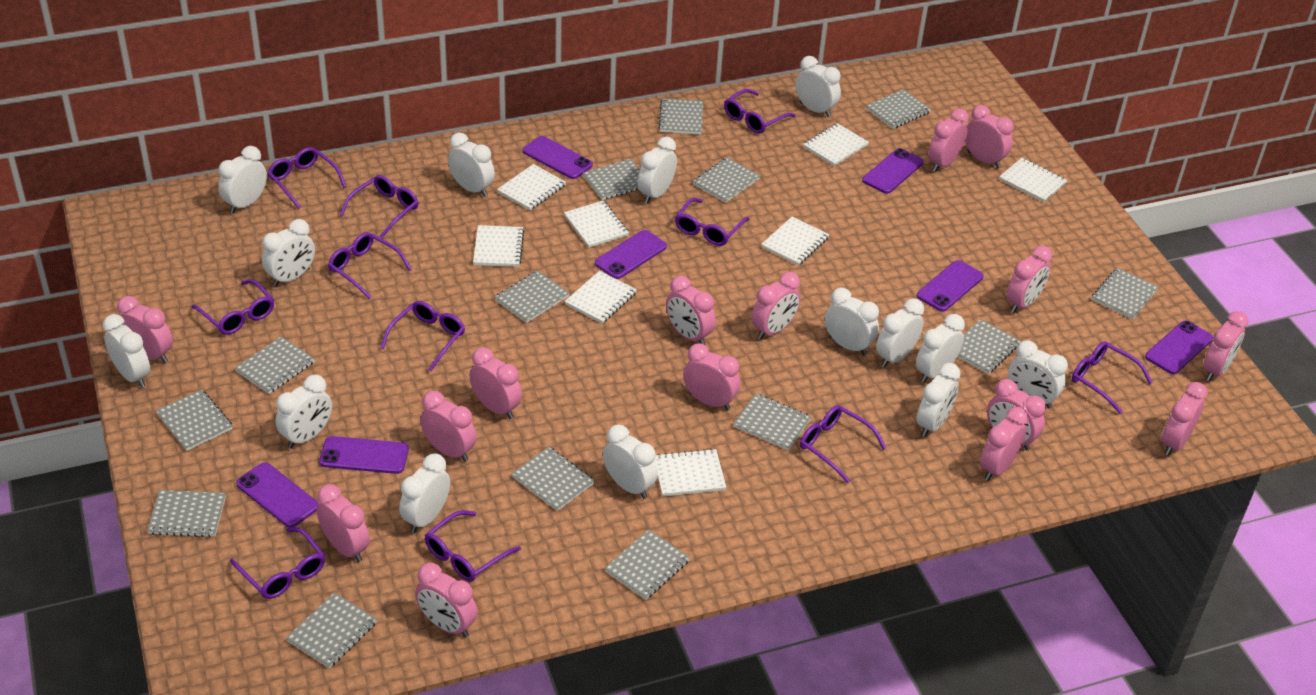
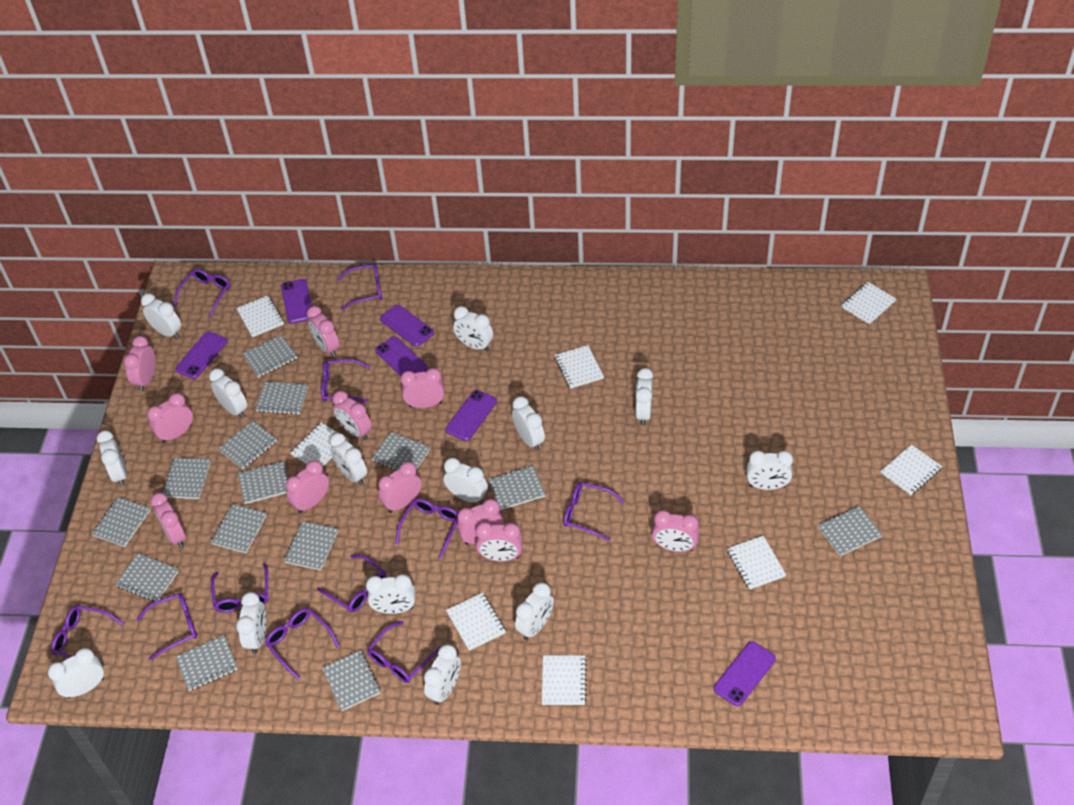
pink clock: 15 -> 11
purple phone: 7 -> 6

